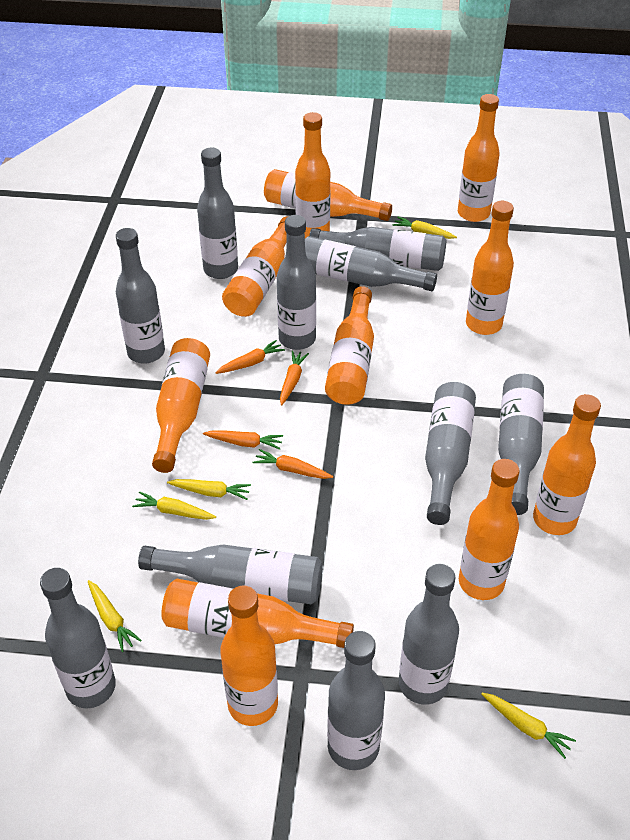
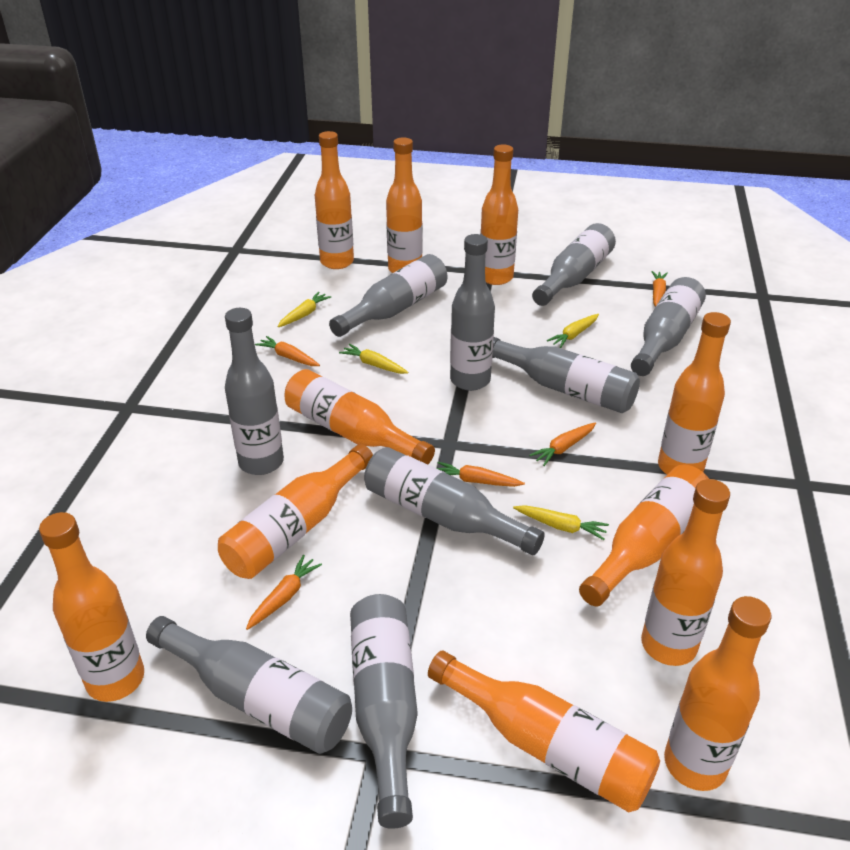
grey bottle: 11 -> 9
orange carrot: 4 -> 5
yellow carrot: 5 -> 4

